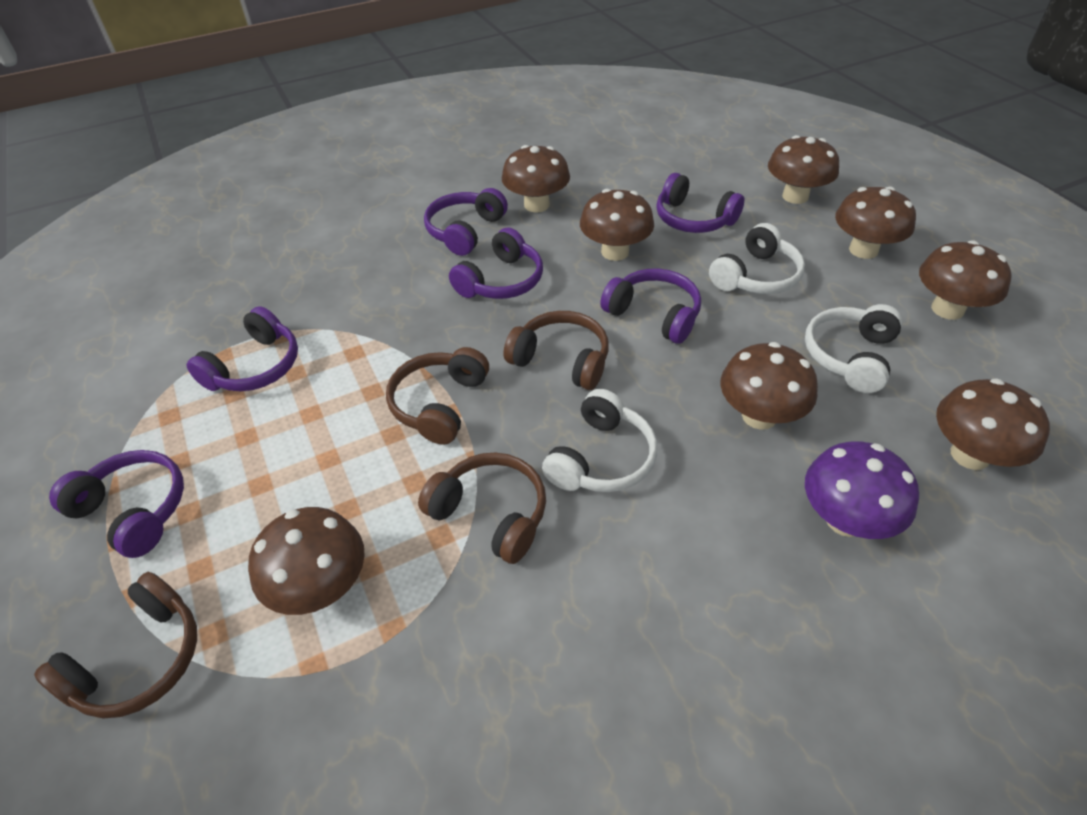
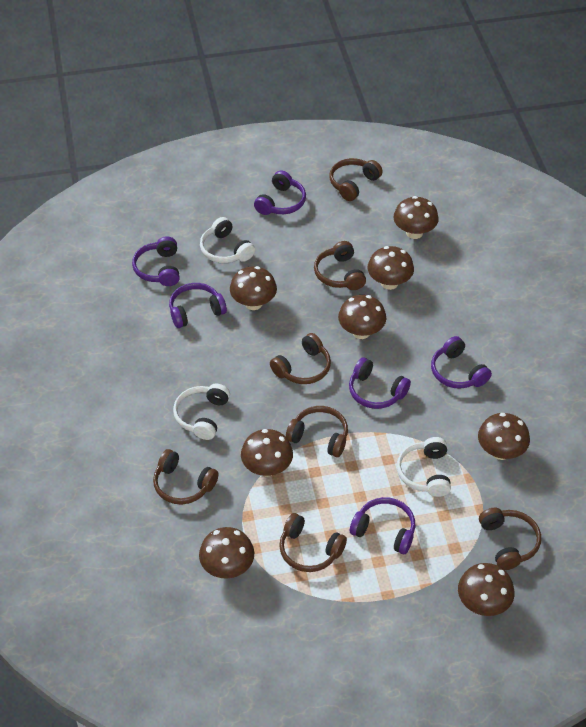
brown headphones: 4 -> 7
purple mushroom: 1 -> 0

